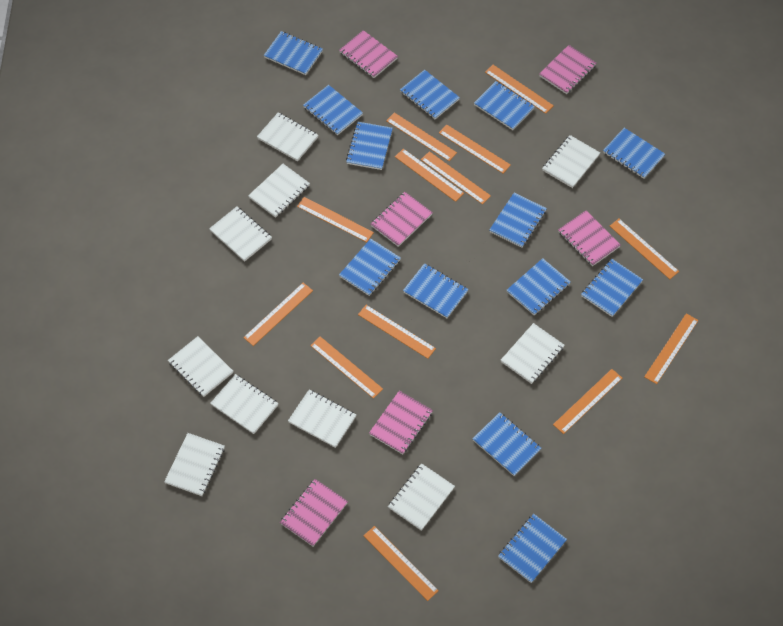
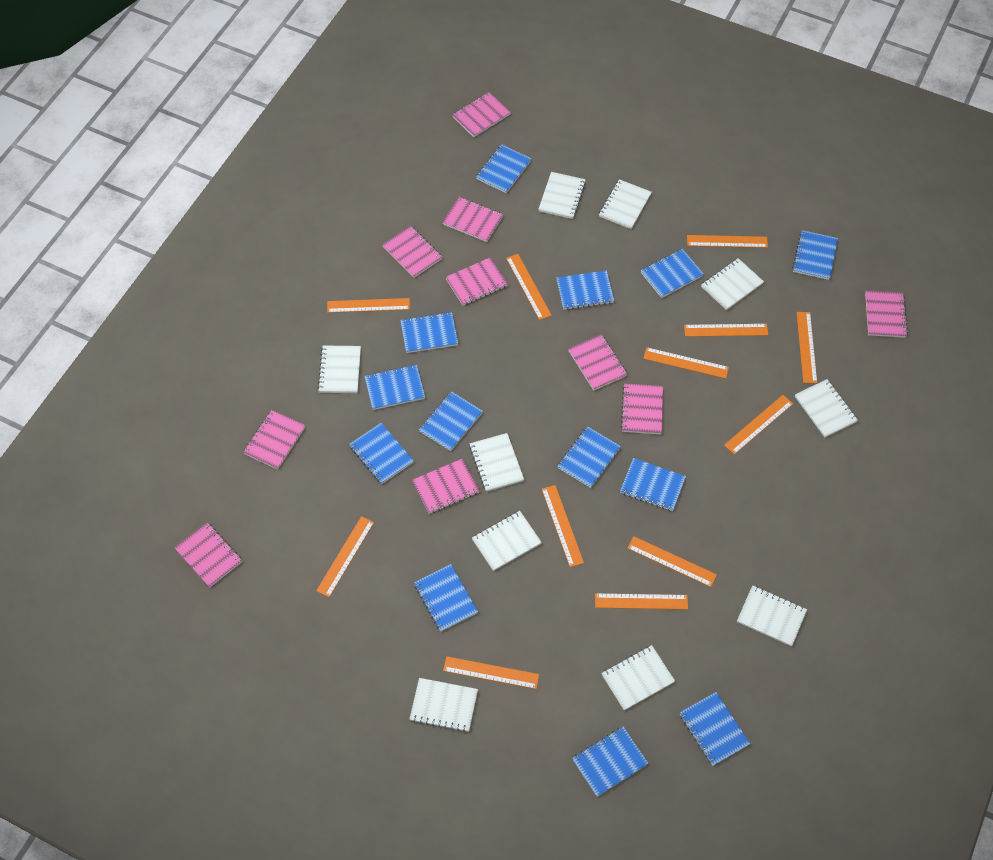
orange ruler: 13 -> 12
pink notebook: 6 -> 10

